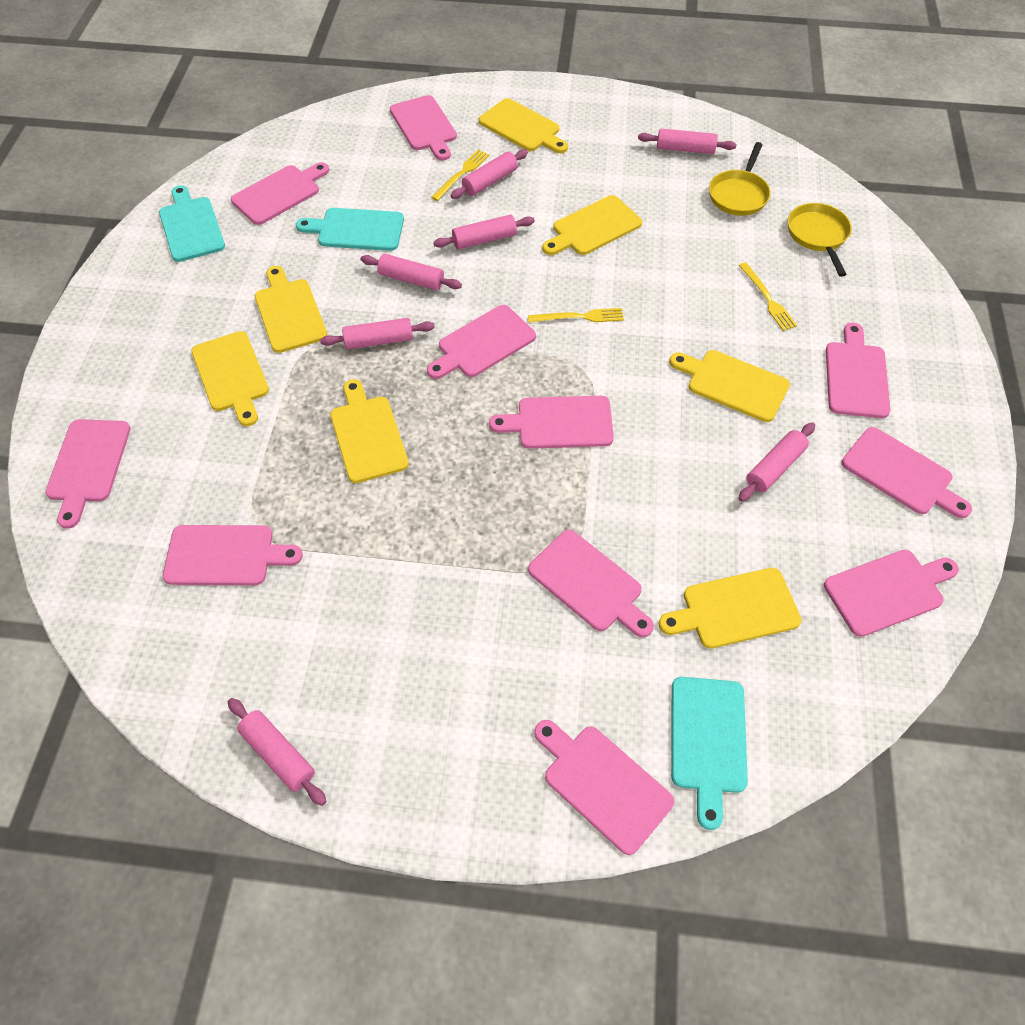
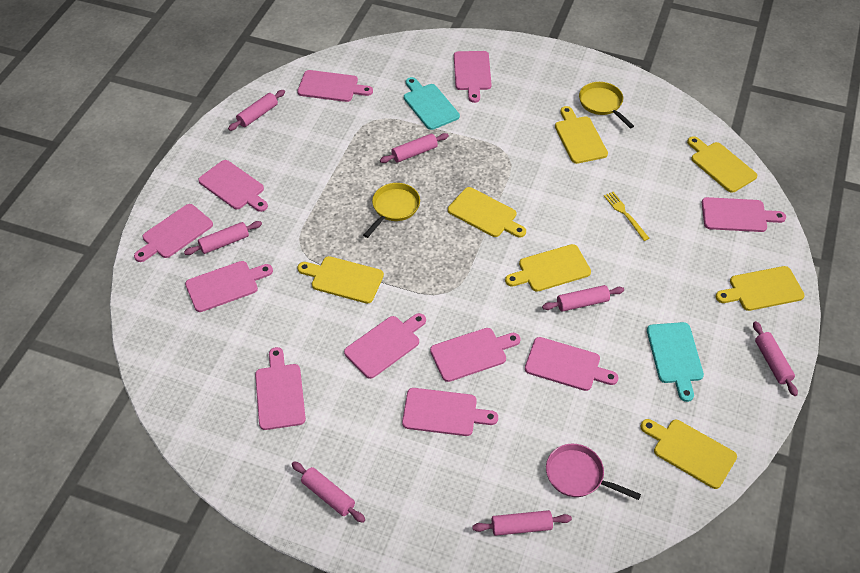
pink pan: 0 -> 1
turquoise cutting board: 3 -> 2
yellow fork: 3 -> 1

